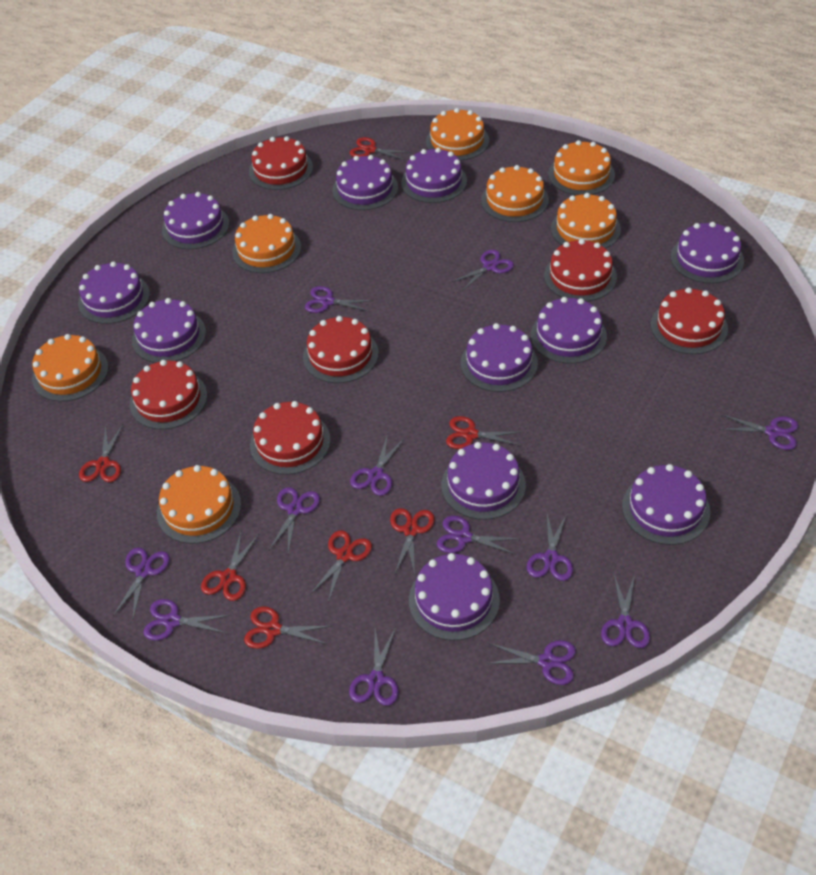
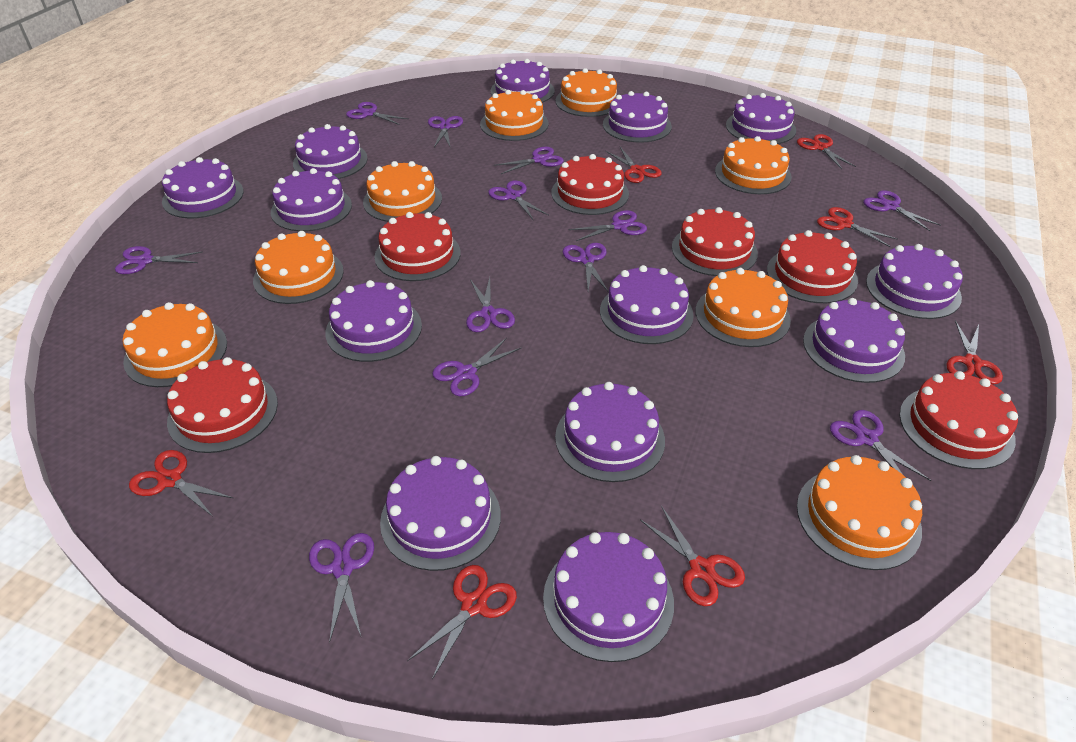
orange cake: 7 -> 8
purple cake: 11 -> 13

